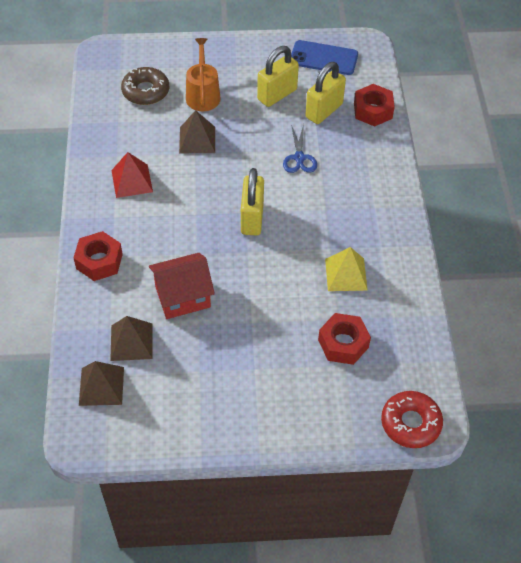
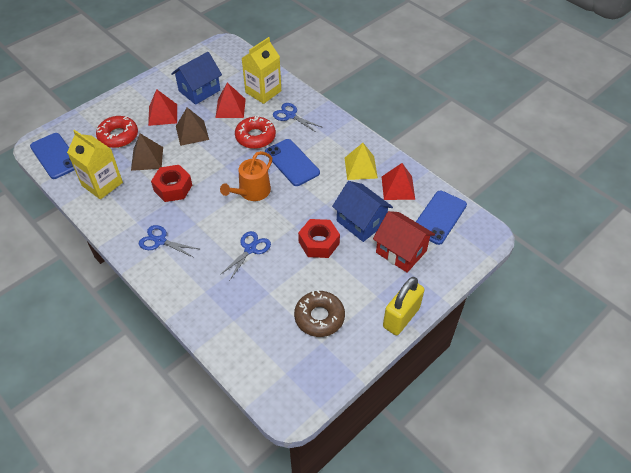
blue house: 0 -> 2
blue phone: 1 -> 3
blue scissors: 1 -> 3
brown pyramid: 3 -> 2
red donut: 1 -> 2
red nut: 3 -> 2
red pyramid: 1 -> 3
yellow carton: 0 -> 2
yellow padlock: 3 -> 1

